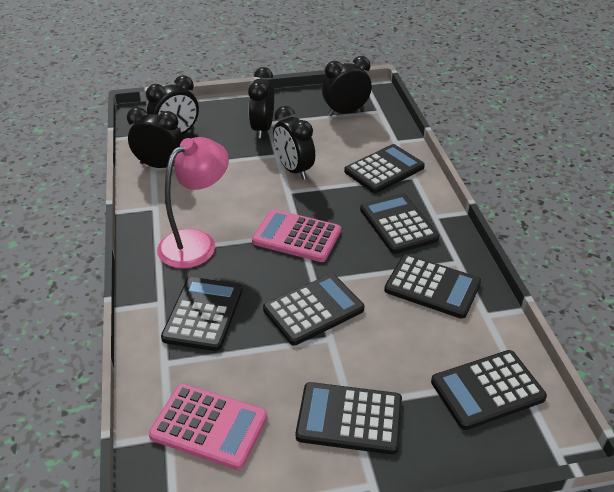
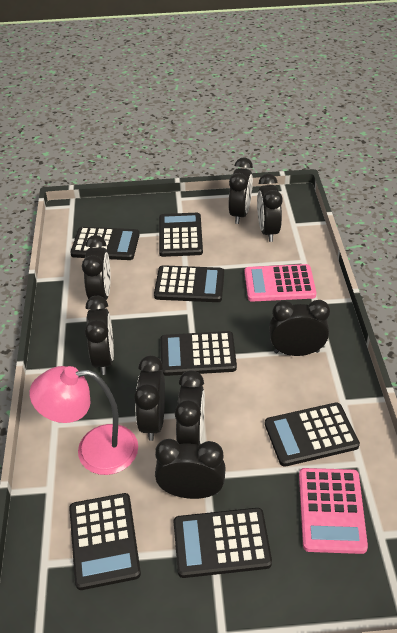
black clock: 5 -> 8

